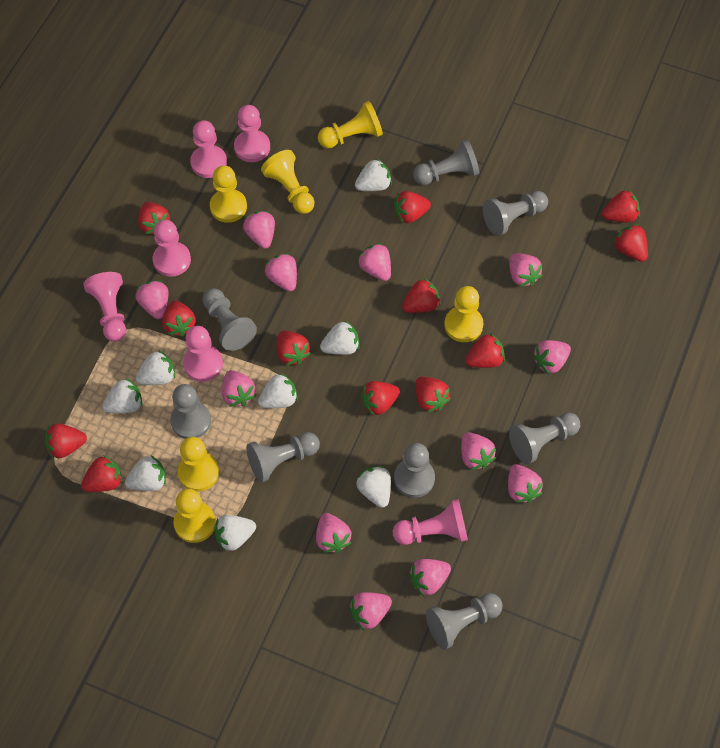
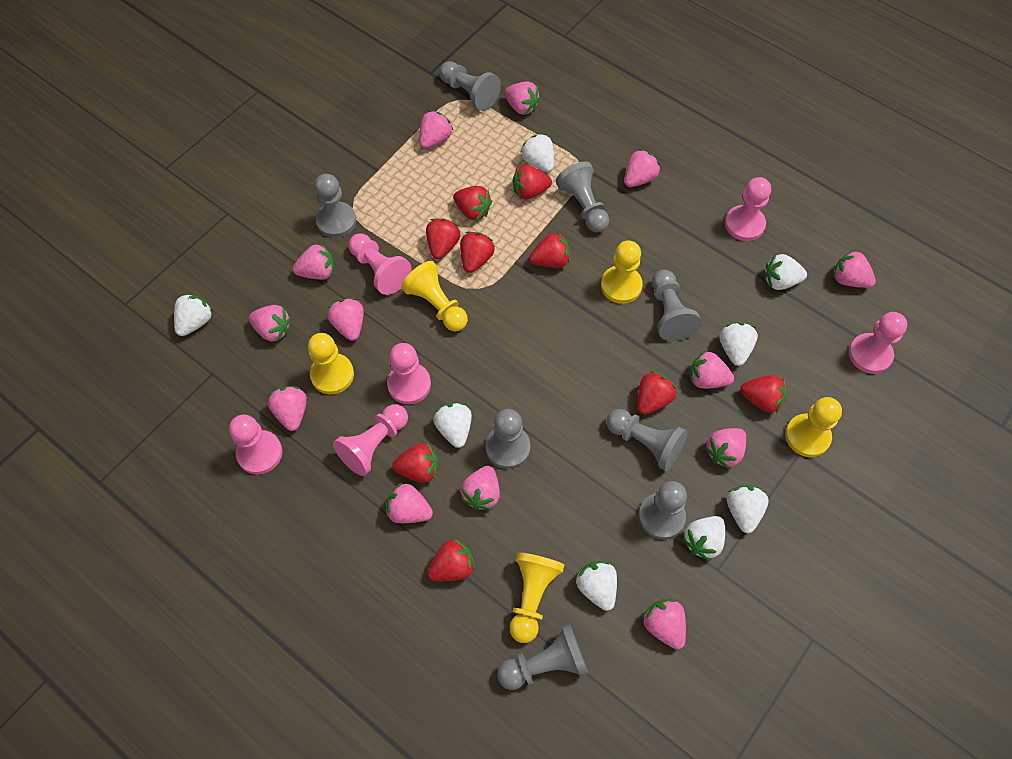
pink strawberry: 12 -> 13
red strawberry: 12 -> 9
yellow pawn: 6 -> 5

